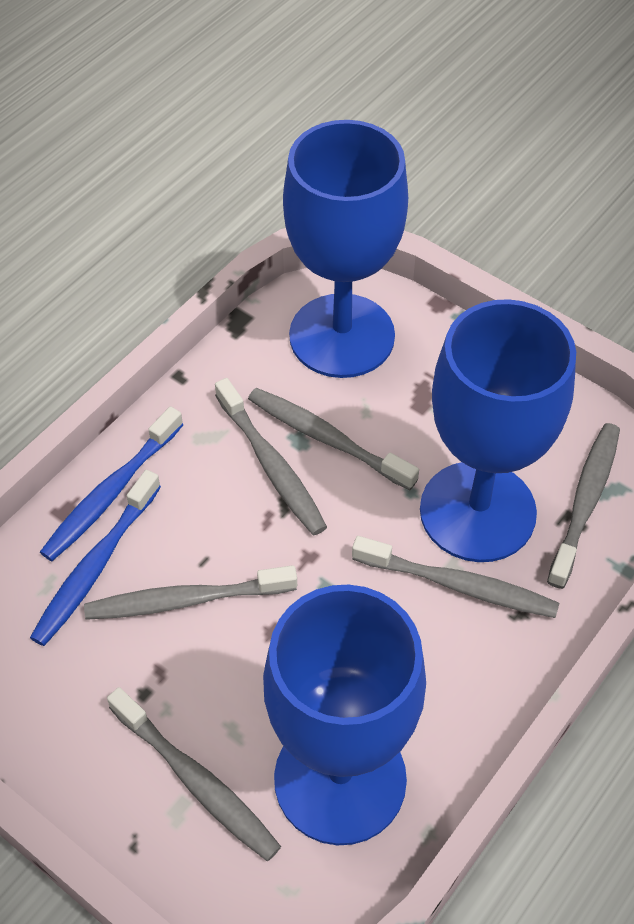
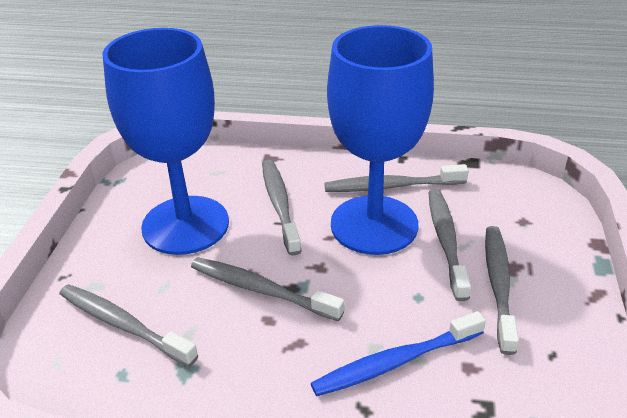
blue goblet: 3 -> 2
blue toothbrush: 2 -> 1

